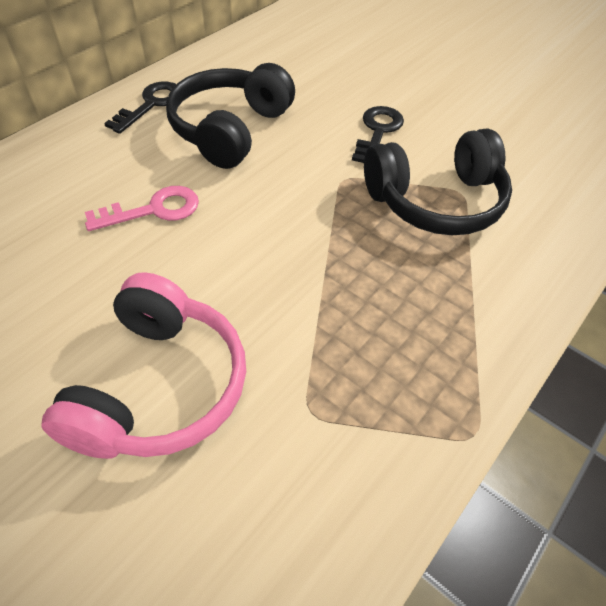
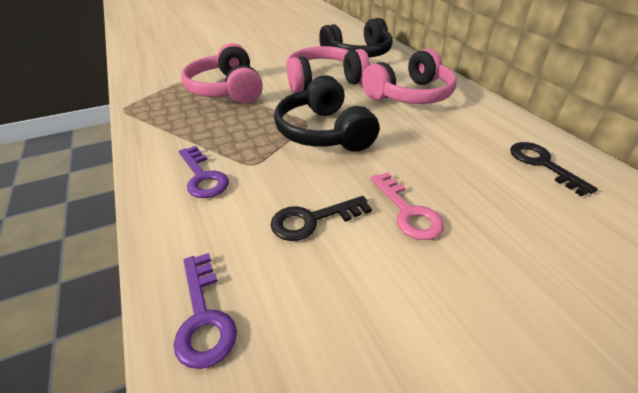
pink headphones: 1 -> 3
purple key: 0 -> 2

